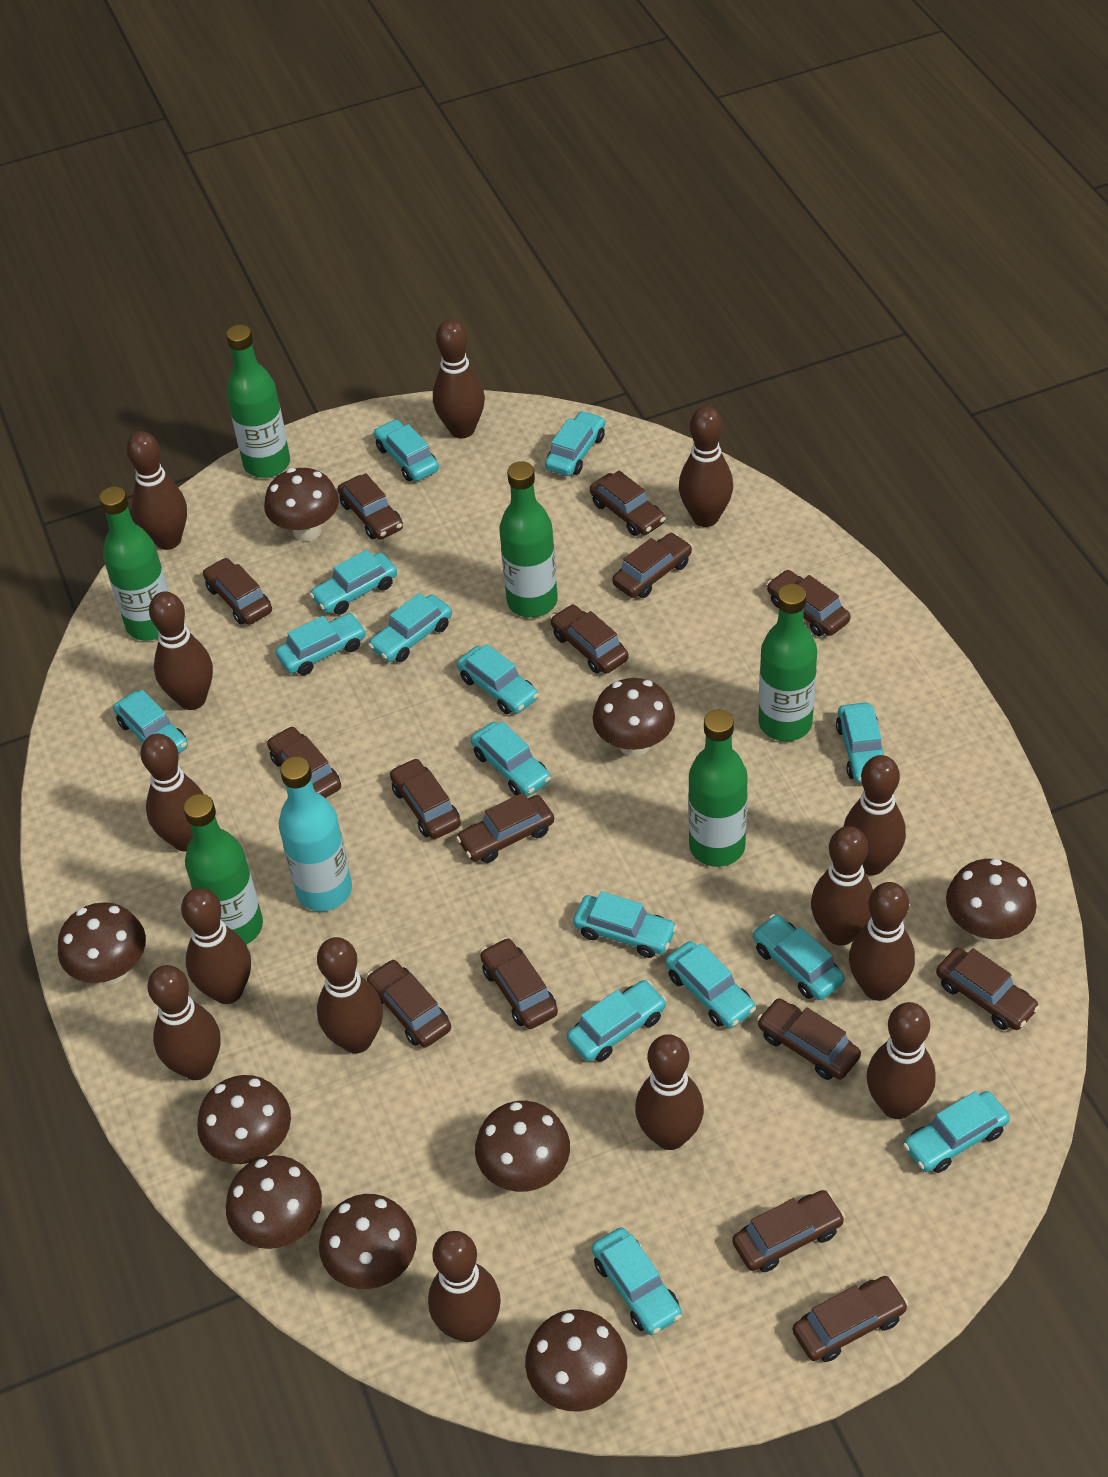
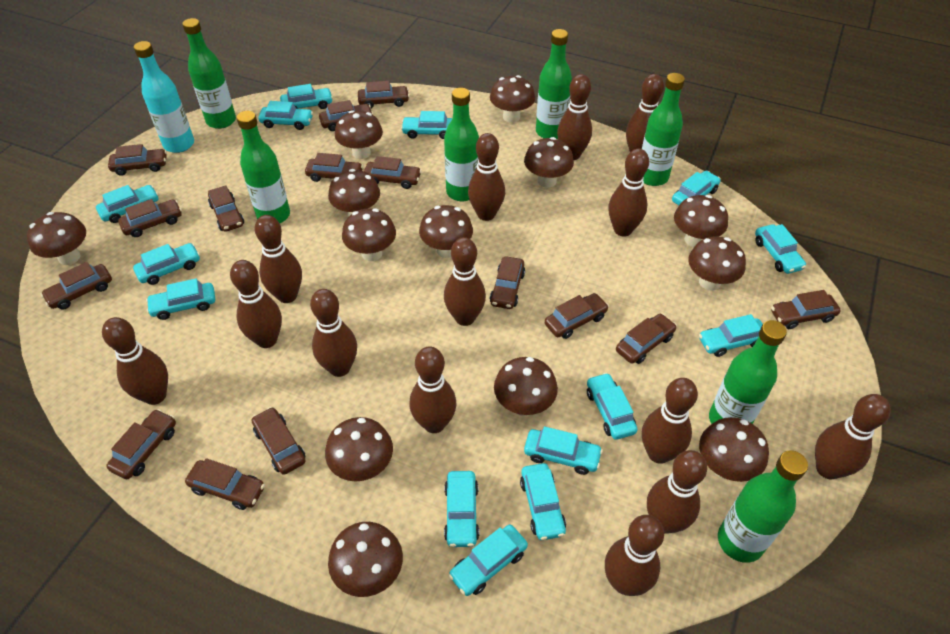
brown mushroom: 9 -> 13
green bottle: 6 -> 7
turquoise car: 15 -> 14

